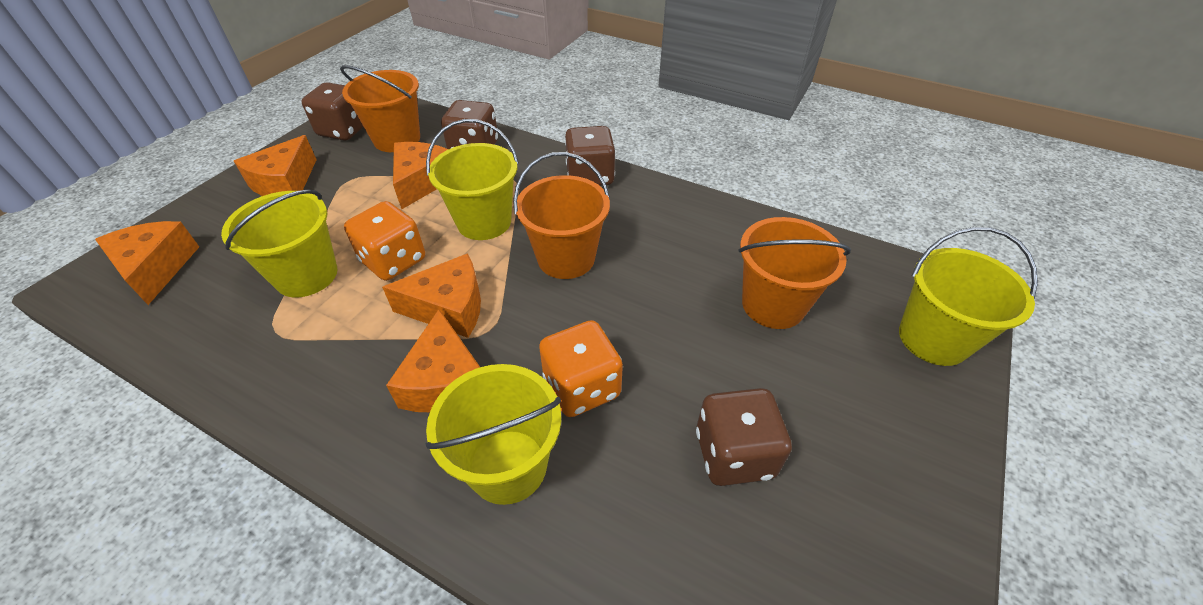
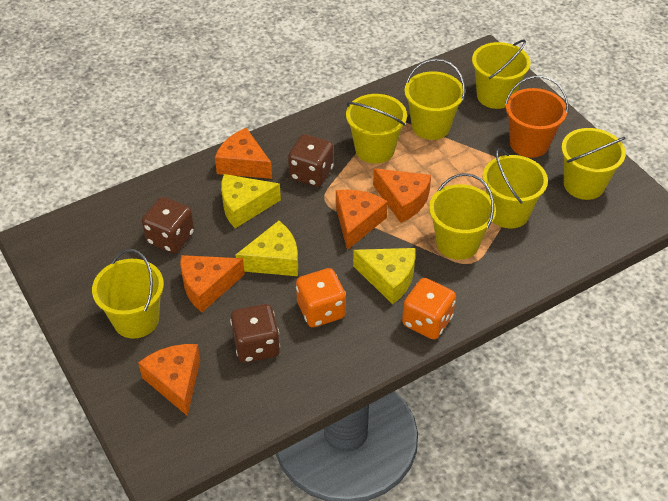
brown dice: 4 -> 3
orange bucket: 3 -> 1
yellow bucket: 4 -> 7
yellow cheese: 0 -> 3

